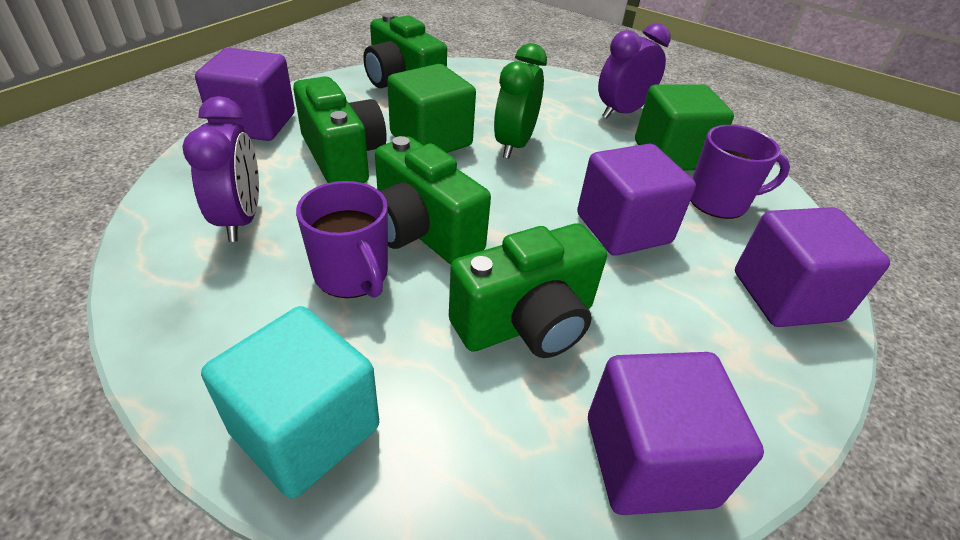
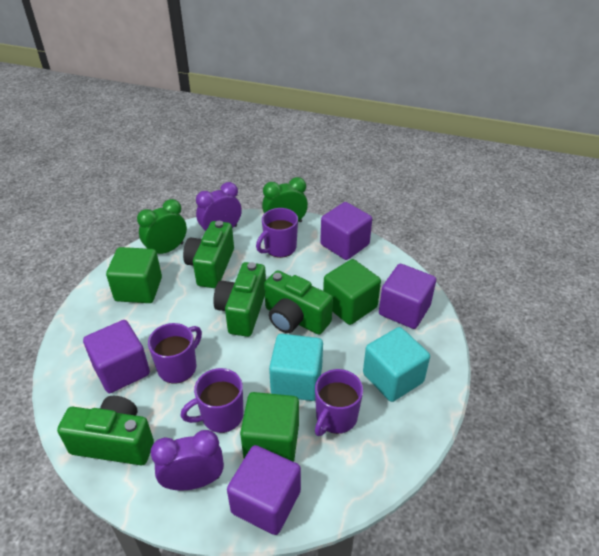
green clock: 1 -> 2
green cube: 2 -> 3
purple mug: 2 -> 4
turquoise cube: 1 -> 2

